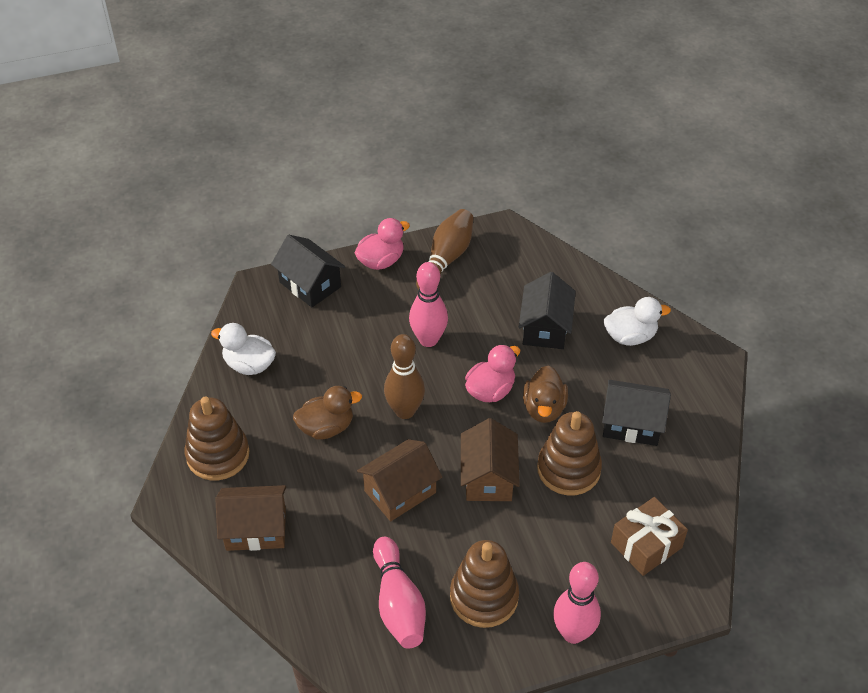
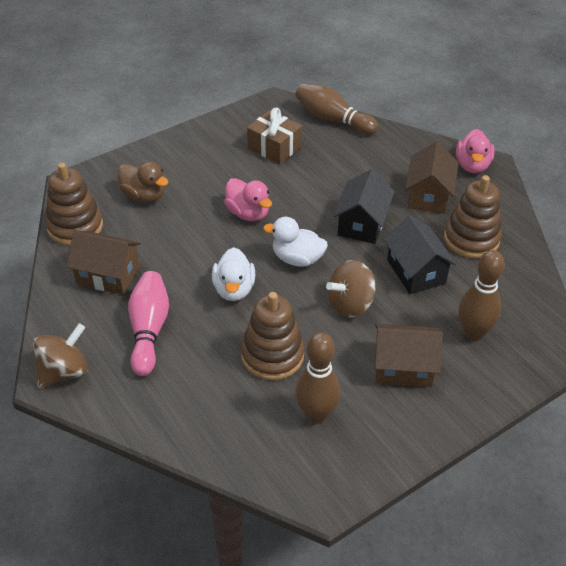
black house: 3 -> 2
brown bowling pin: 2 -> 3
brown duck: 2 -> 1
brown spinning top: 0 -> 2
pink bowling pin: 3 -> 1

